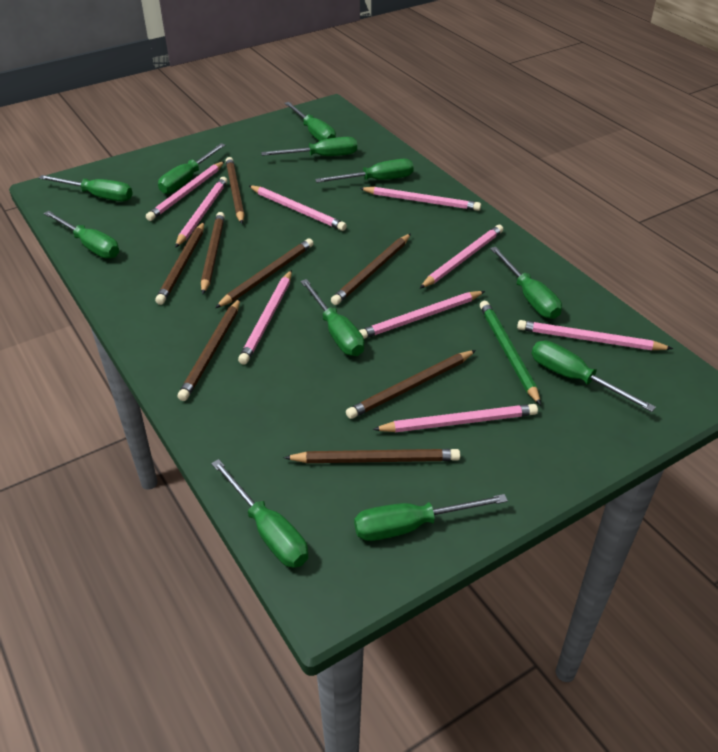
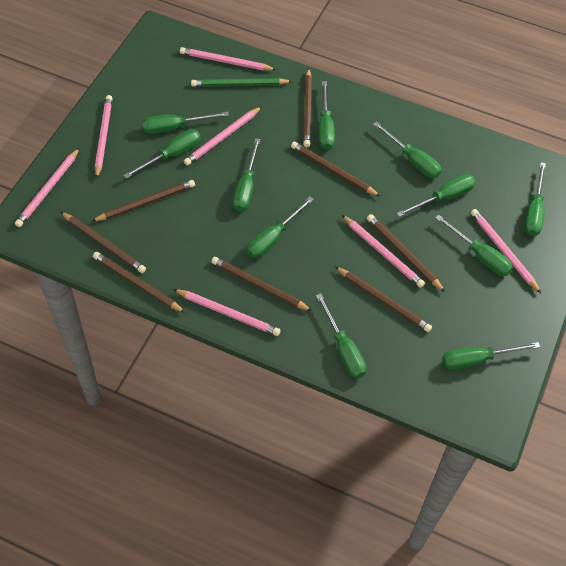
pink pencil: 9 -> 7

